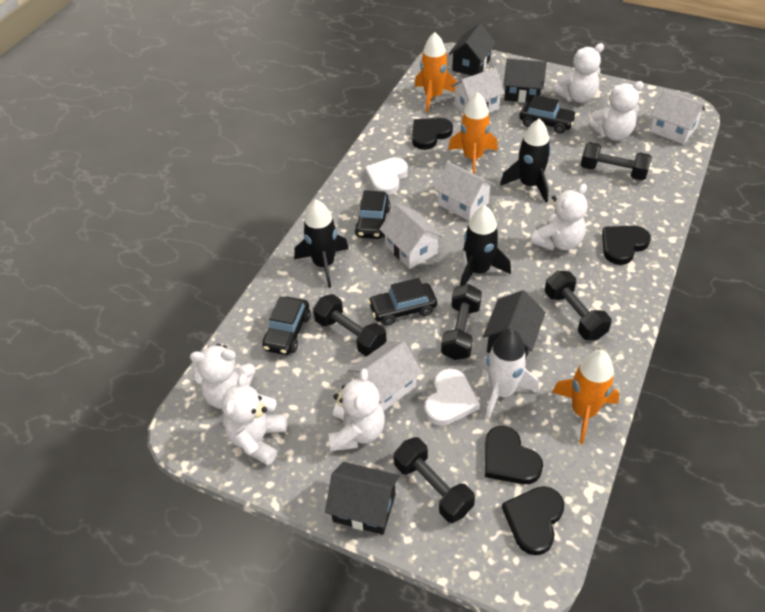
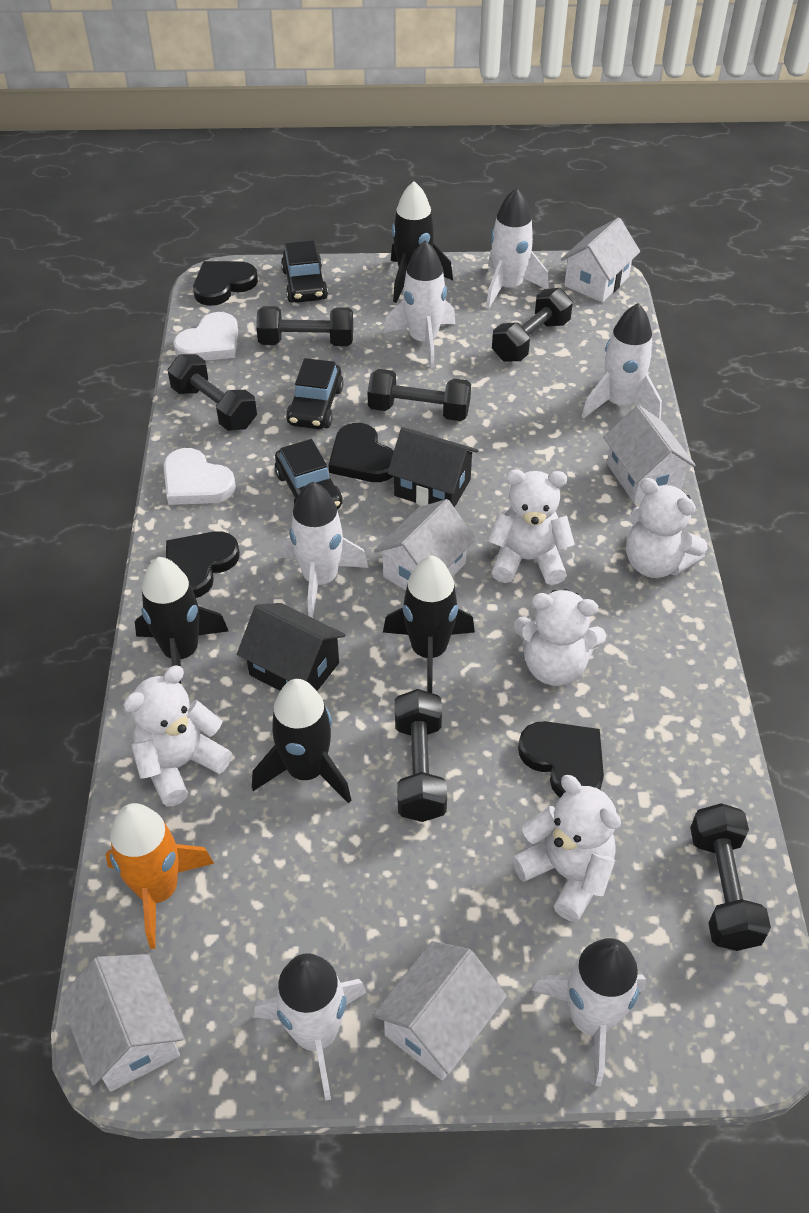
black car: 4 -> 3
black dumbbell: 5 -> 6
black house: 4 -> 2
black rocket: 3 -> 4
orange rocket: 3 -> 1
white rocket: 1 -> 6
white teddy bear: 6 -> 5

